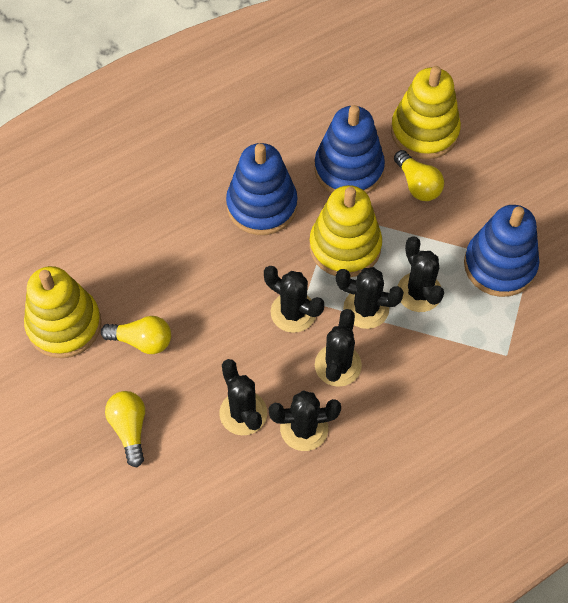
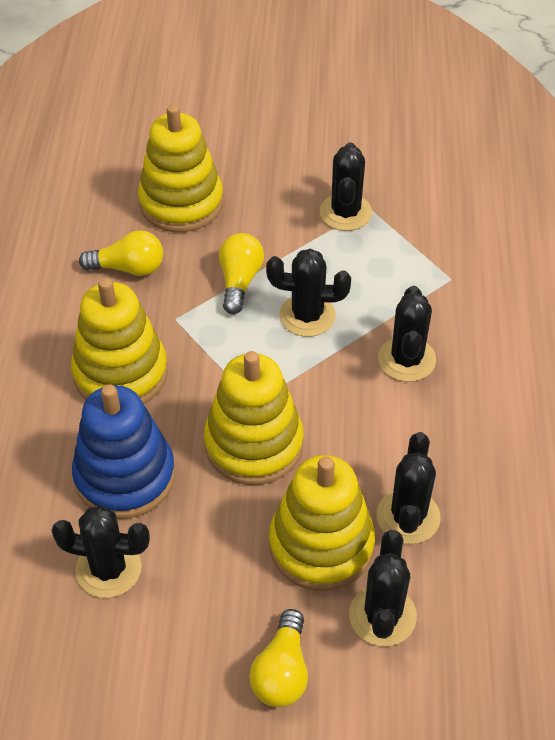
blue stacking toy: 3 -> 1
yellow stacking toy: 3 -> 4

